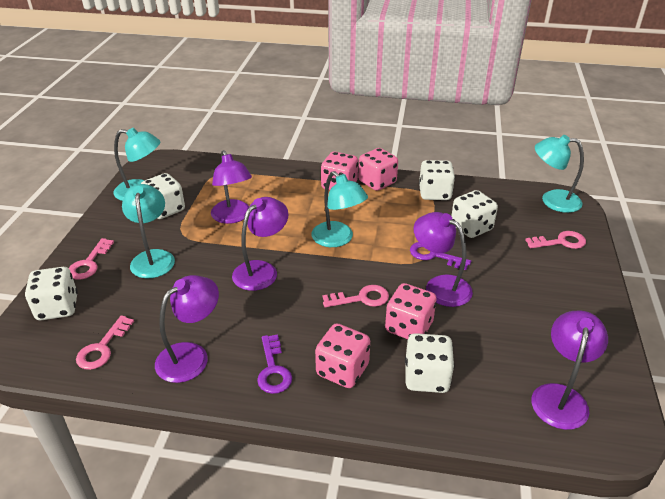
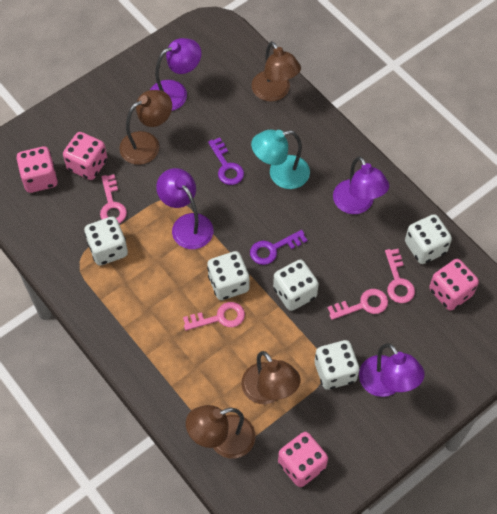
brown lamp: 0 -> 4
purple lamp: 5 -> 4
turquoise lamp: 4 -> 1

